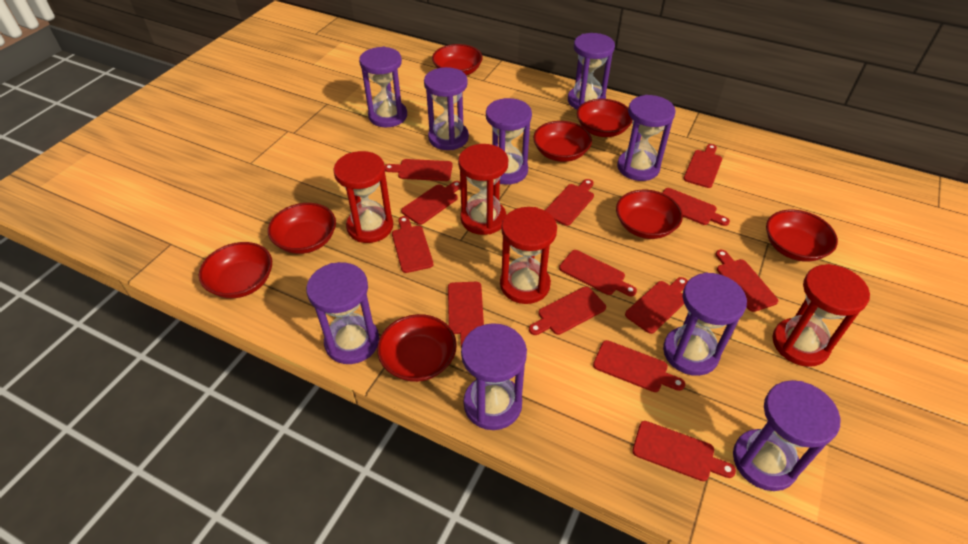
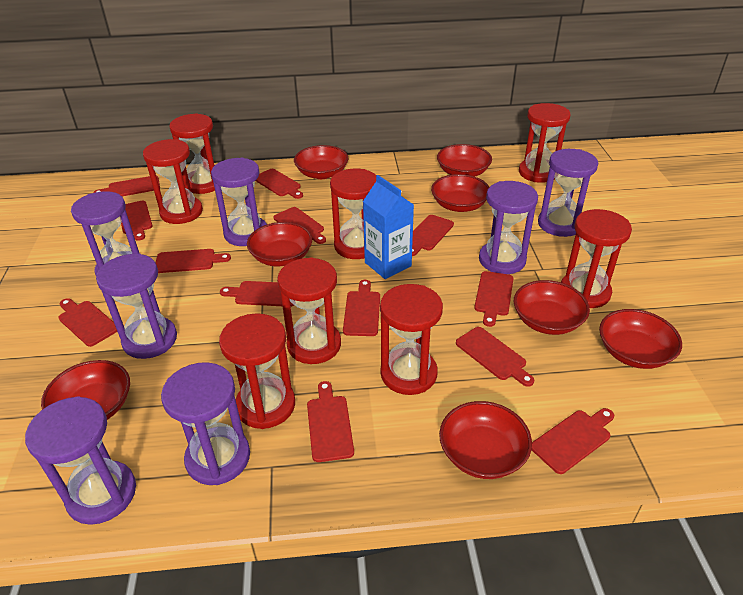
blue carton: 0 -> 1
purple hourglass: 9 -> 7
red hourglass: 4 -> 8

